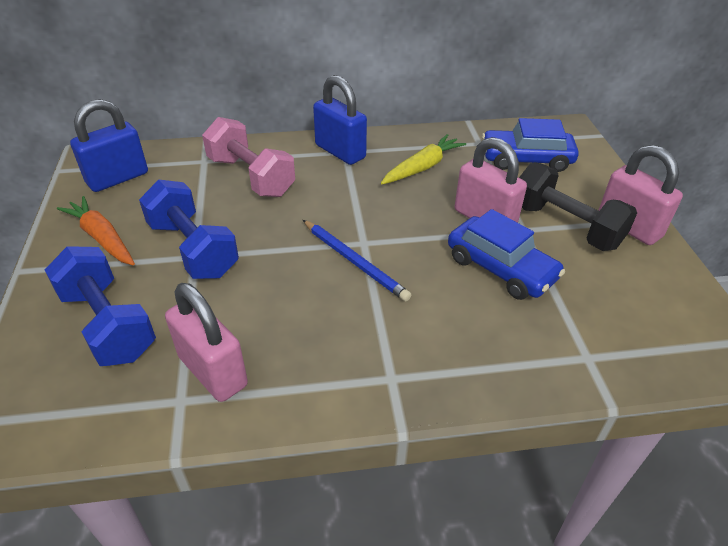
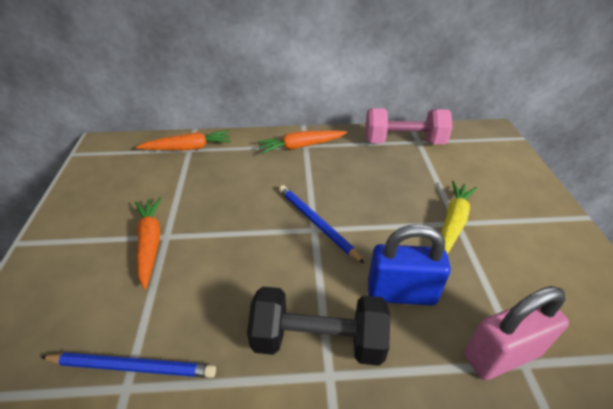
blue car: 2 -> 0
blue dumbbell: 2 -> 0
blue padlock: 2 -> 1
blue pencil: 1 -> 2
orange carrot: 1 -> 3
pink padlock: 3 -> 1

